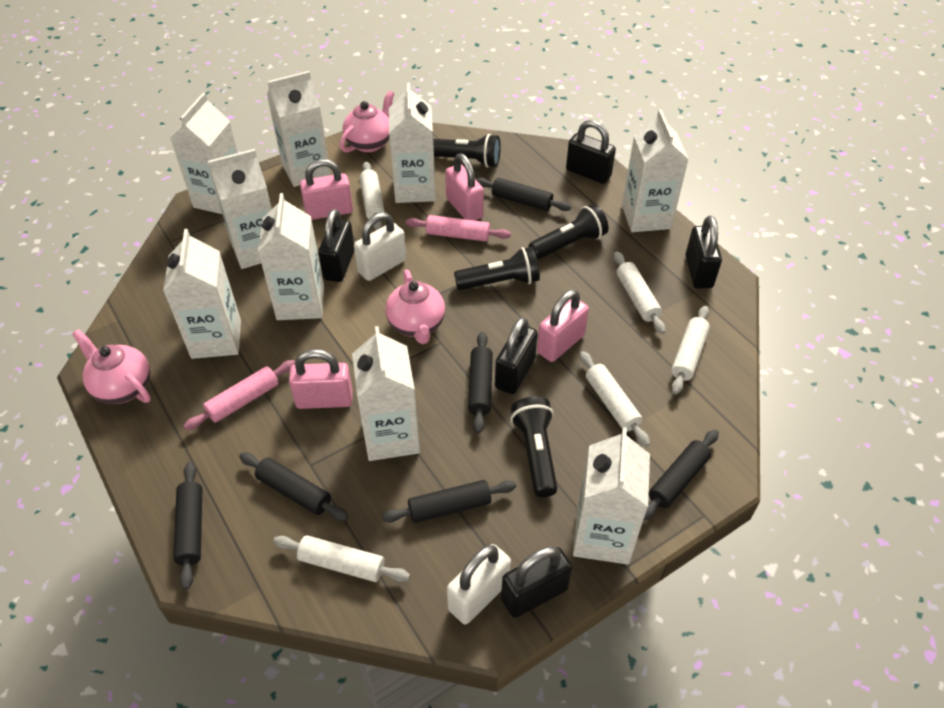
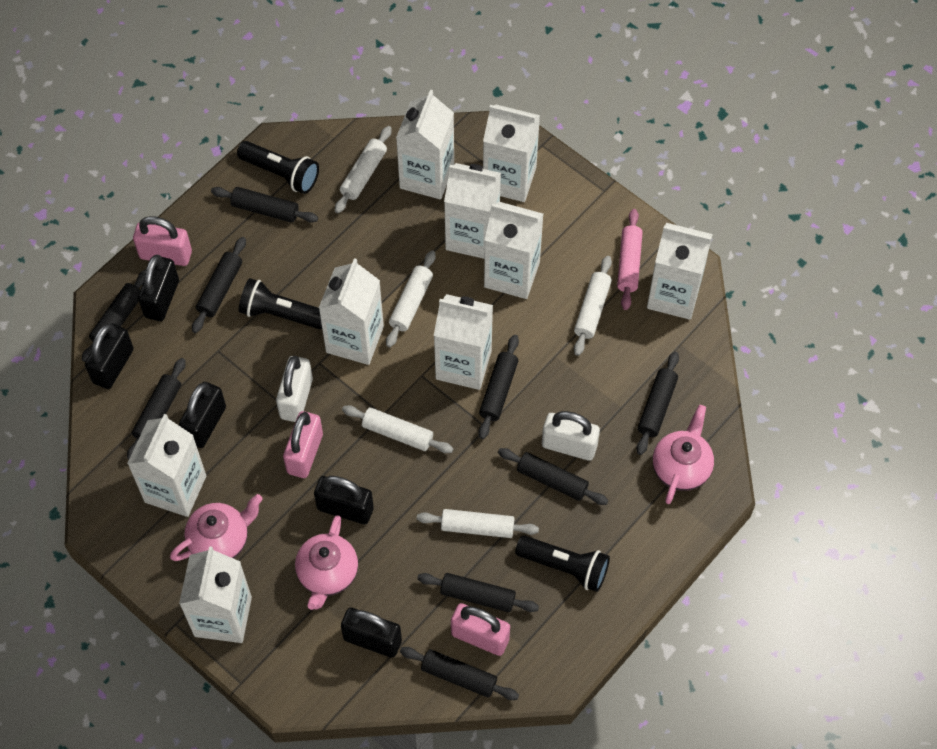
black flashlight: 4 -> 3
black rolling pin: 6 -> 9
pink padlock: 4 -> 3
pink rolling pin: 2 -> 1

